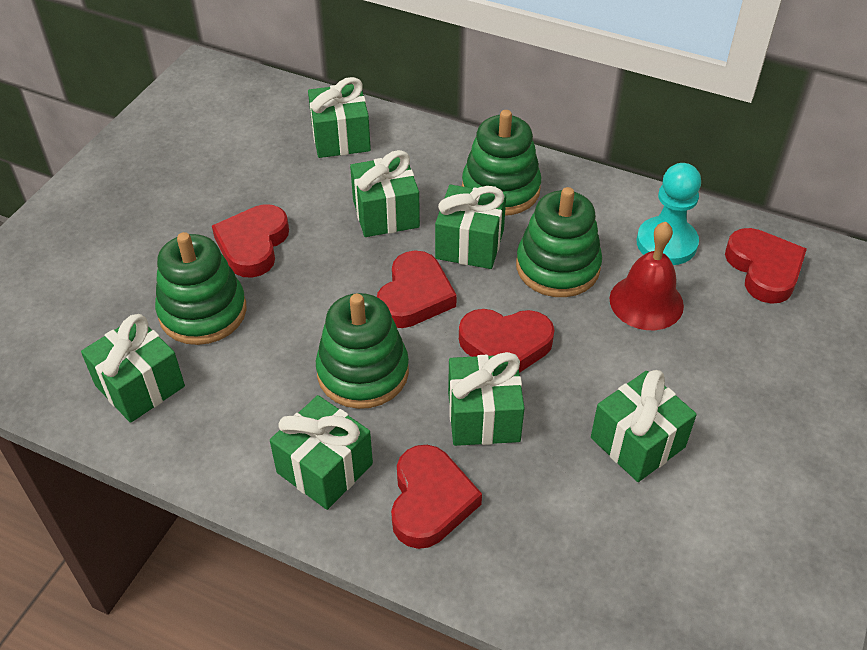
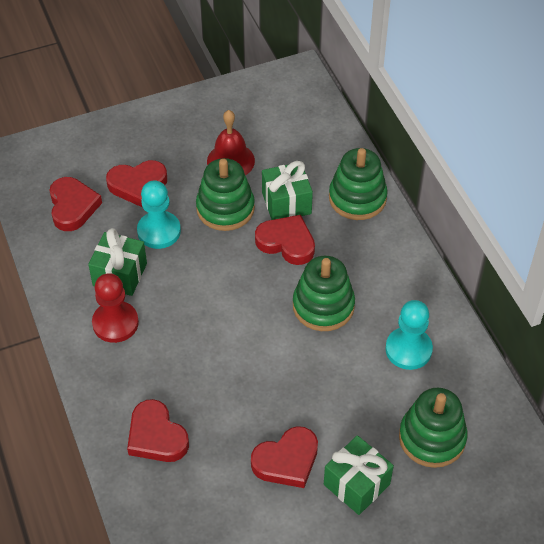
green gift: 7 -> 3
red pawn: 0 -> 1
turquoise pawn: 1 -> 2

